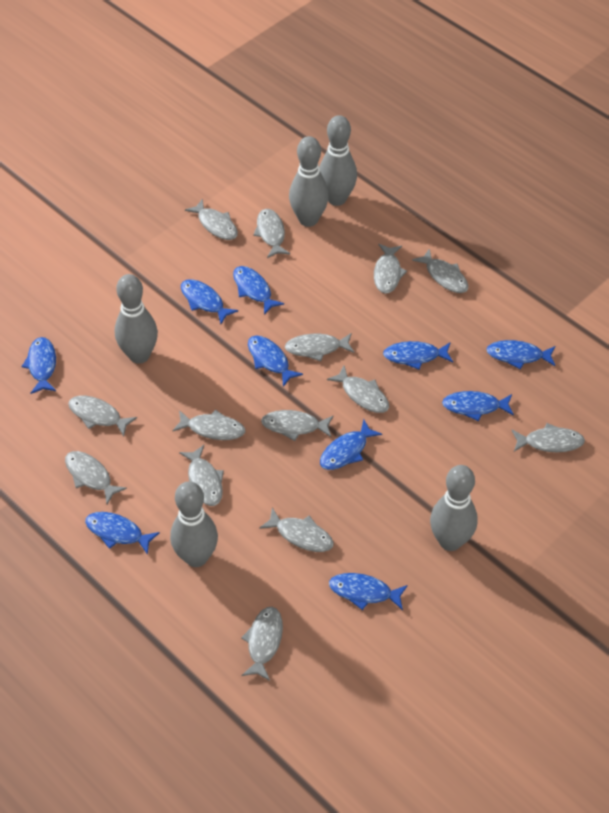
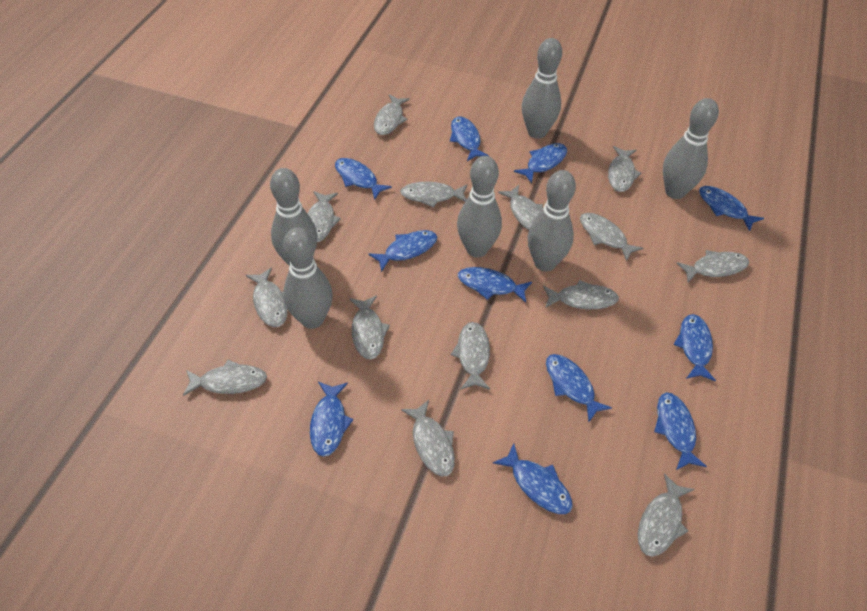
blue fish: 10 -> 11
grey bowling pin: 5 -> 6

